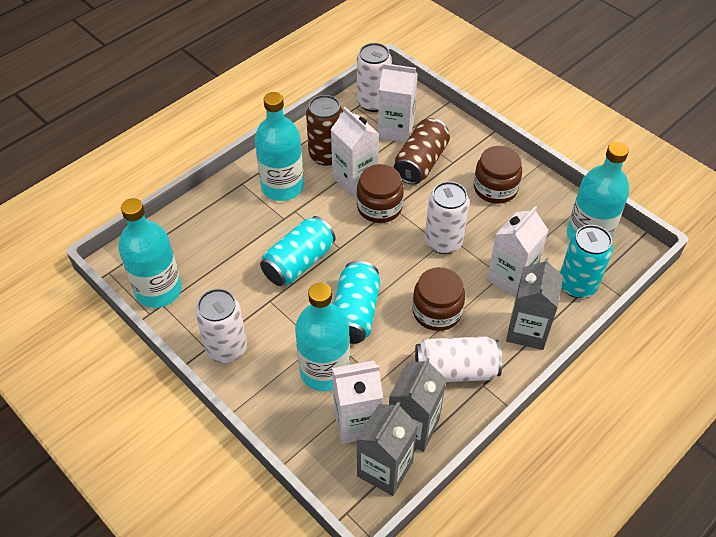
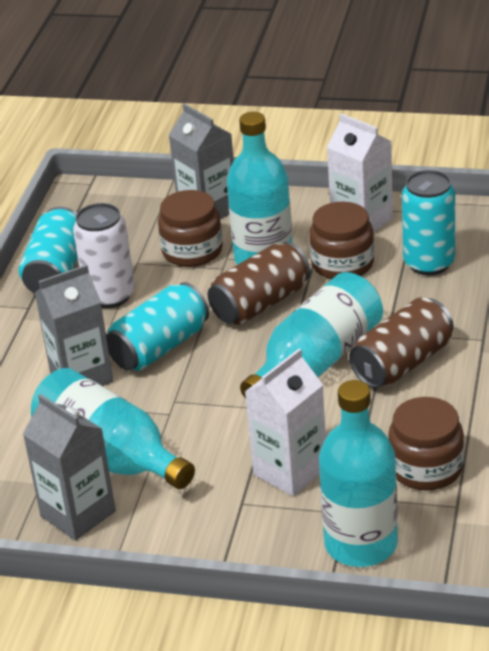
white can: 4 -> 1
white carton: 4 -> 2

